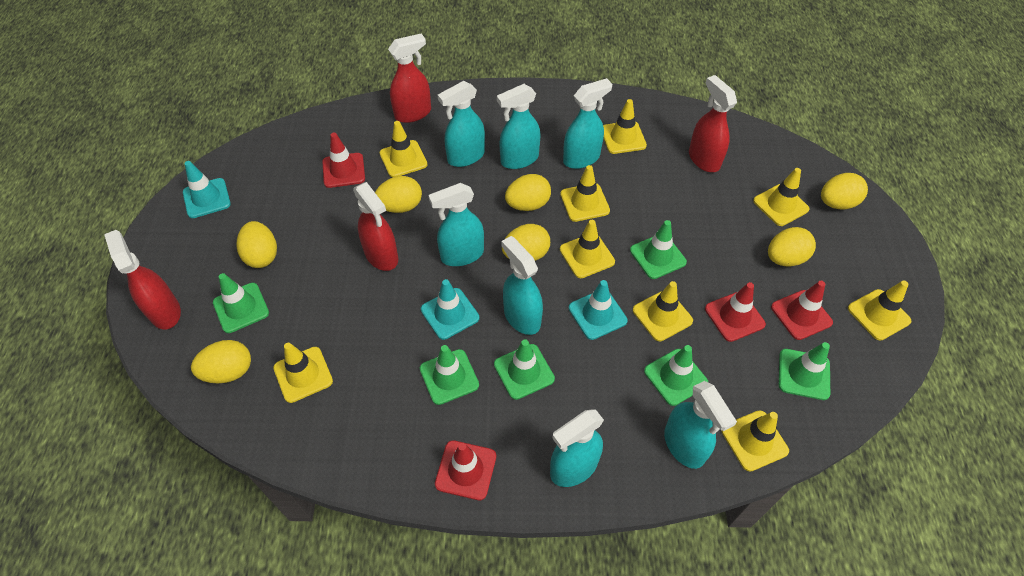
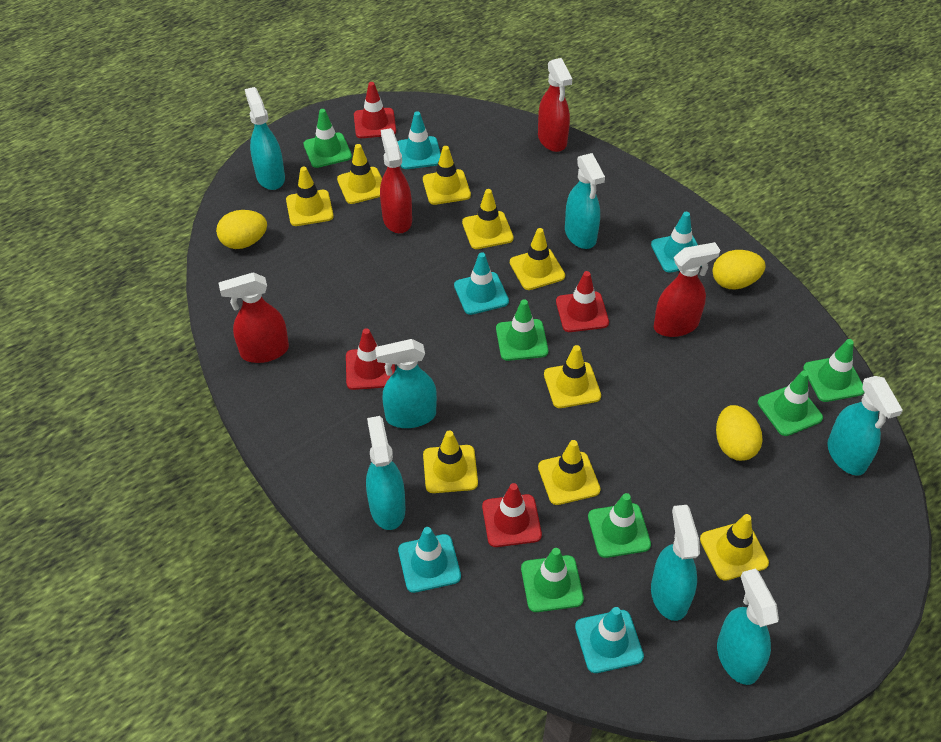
turquoise traffic cone: 3 -> 5
yellow egg: 7 -> 3

